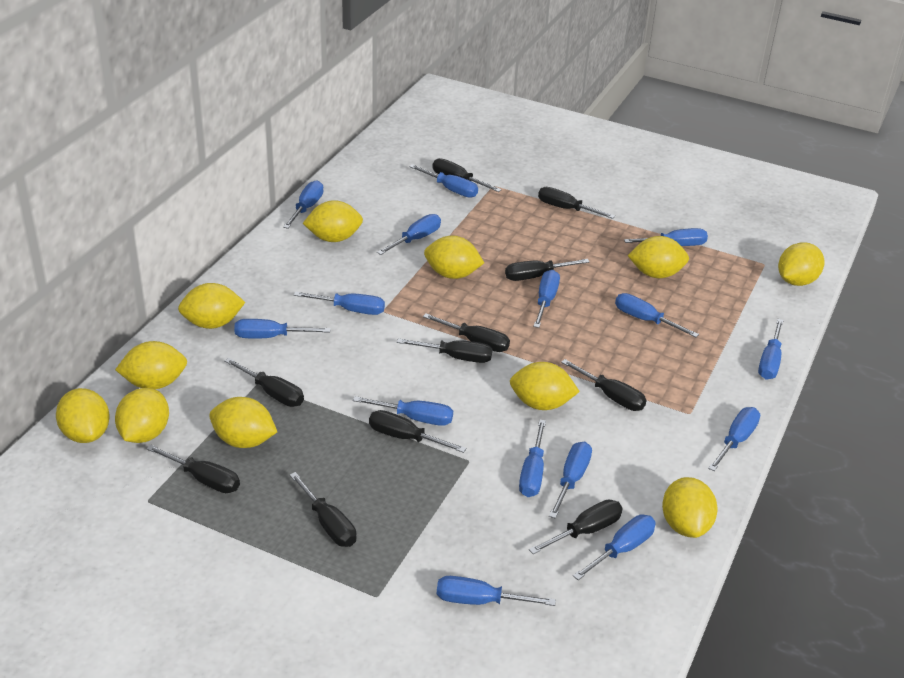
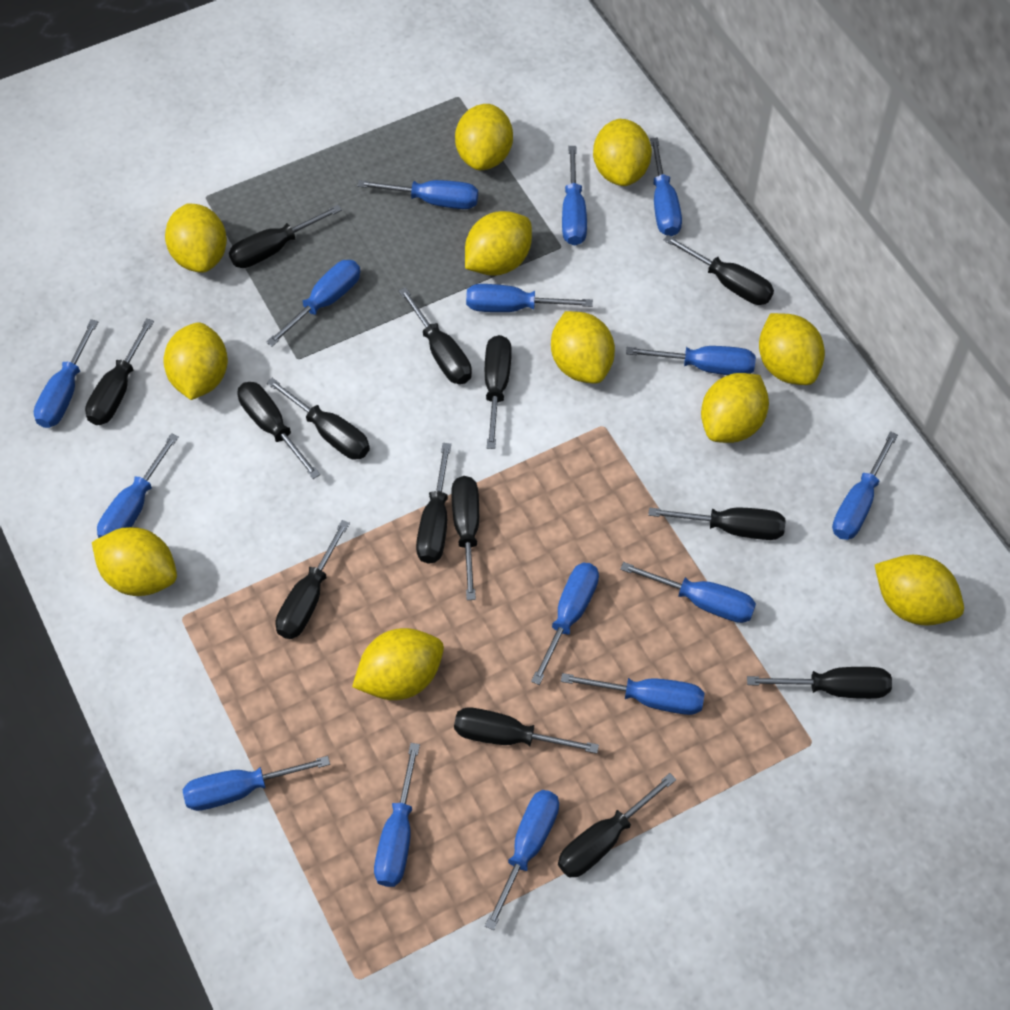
black screwdriver: 11 -> 14

